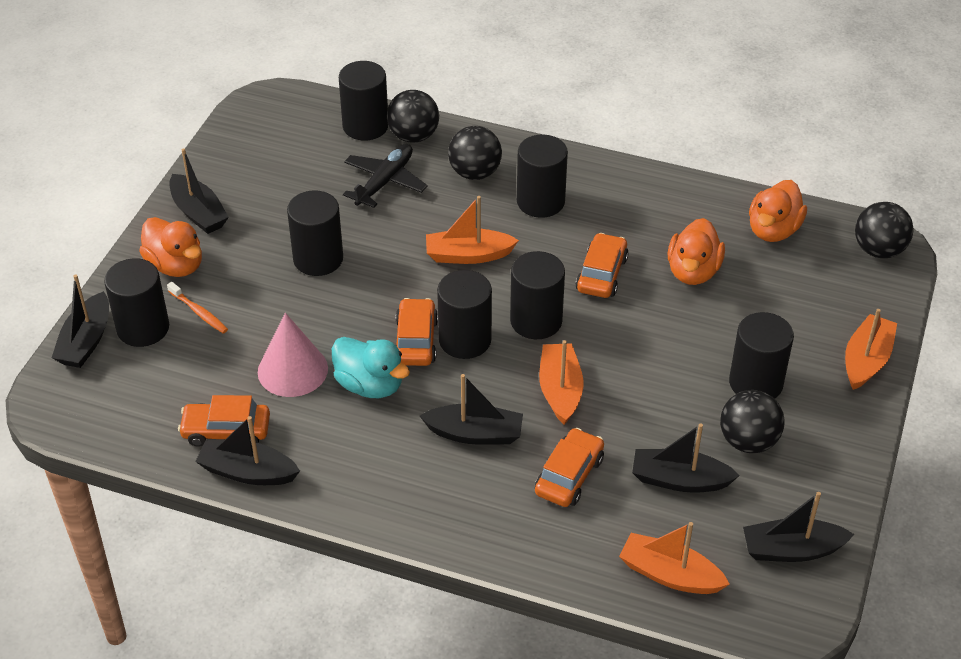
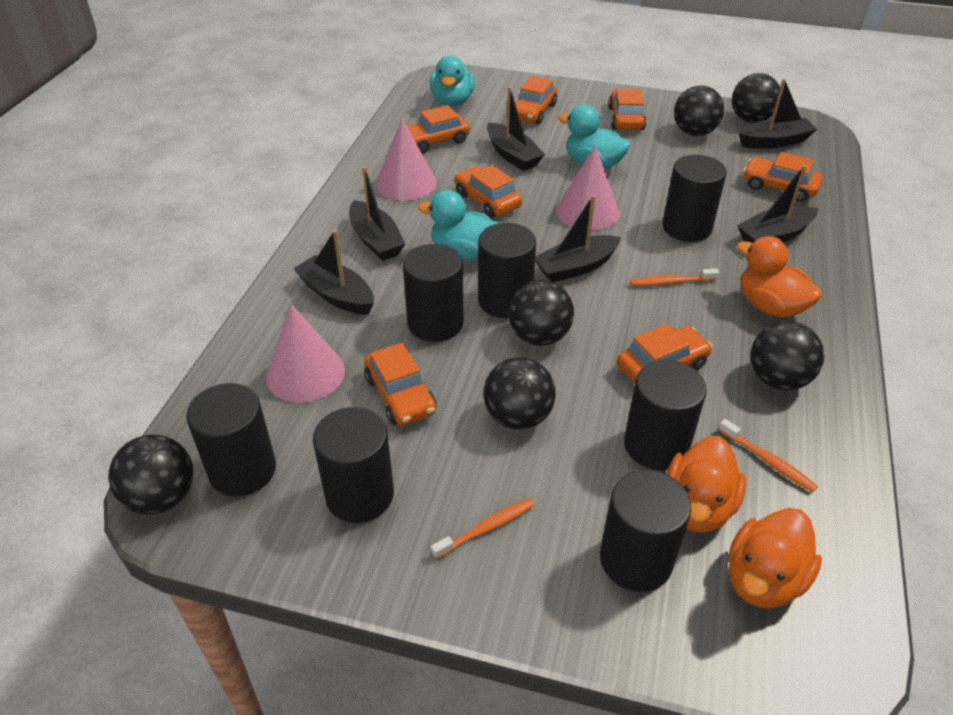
black ball: 4 -> 6
black plane: 1 -> 0
orange boat: 4 -> 0
orange car: 4 -> 7
orange toothbrush: 1 -> 3
pink cone: 1 -> 3
turquoise duck: 1 -> 3

